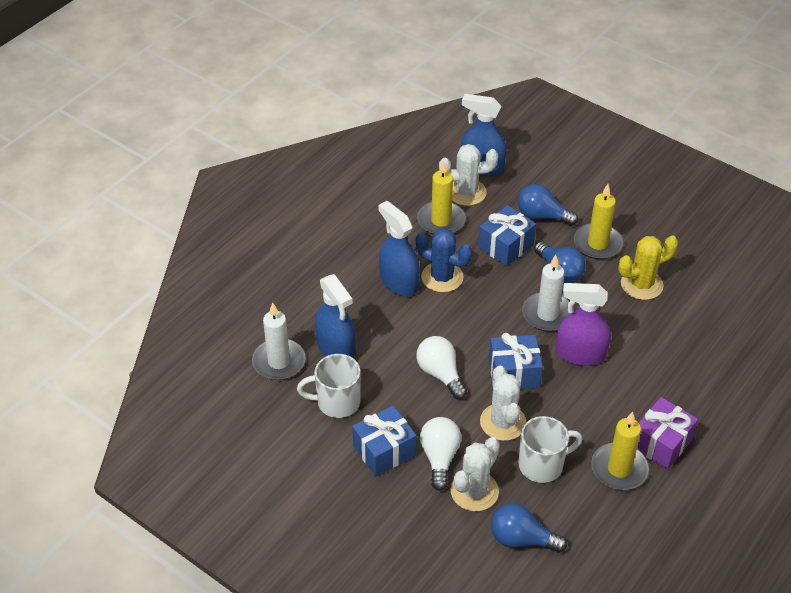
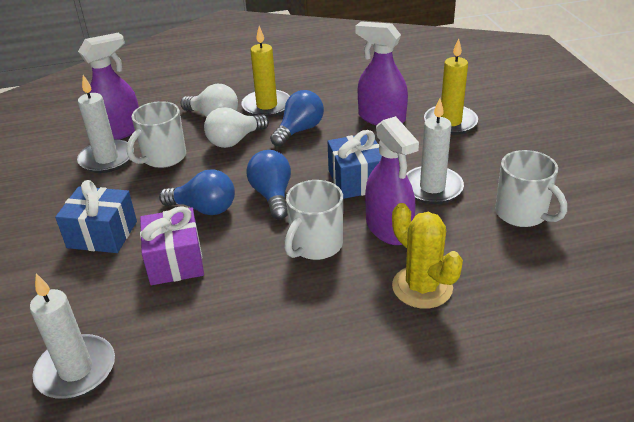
blue cactus: 1 -> 0
blue gift: 3 -> 2
blue spray bottle: 3 -> 0
purple spray bottle: 1 -> 3
white cactus: 3 -> 0
white candle: 2 -> 3
white mug: 2 -> 3
yellow candle: 3 -> 2

